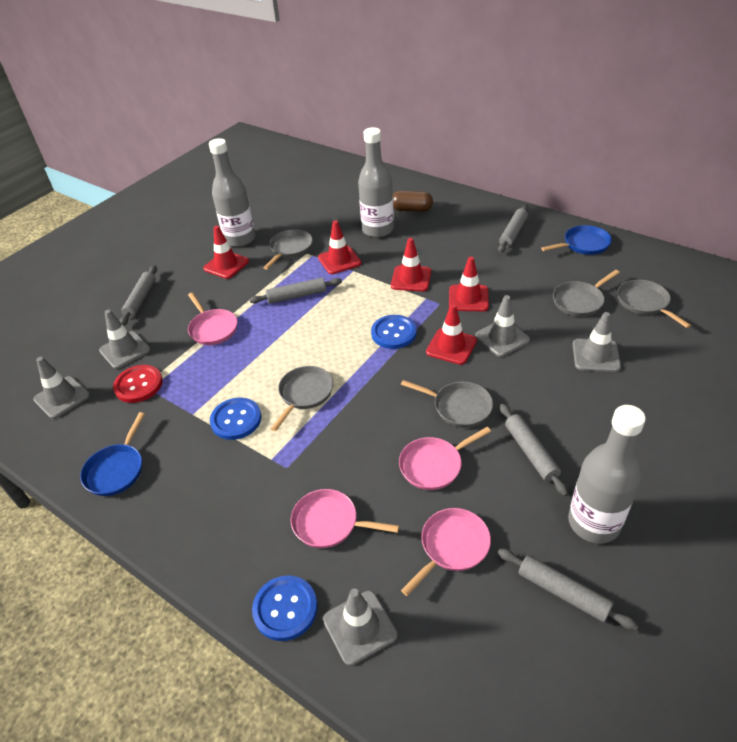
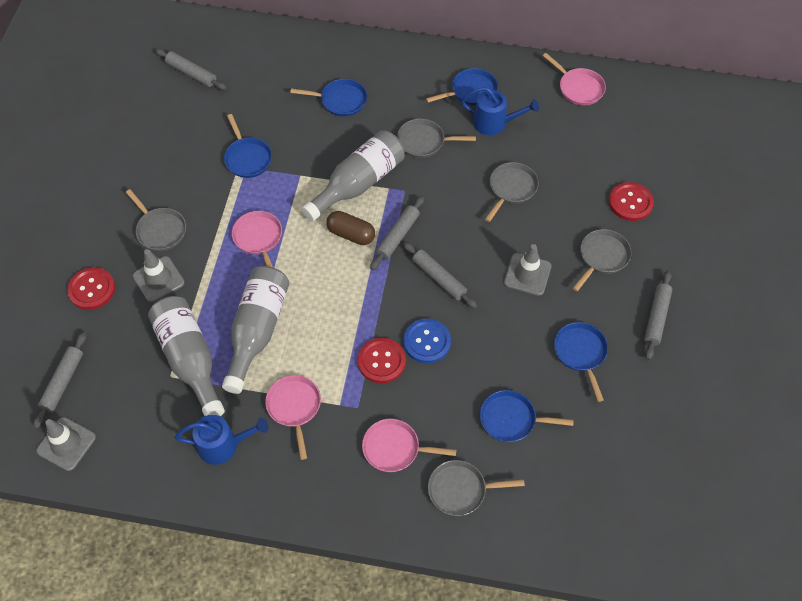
blue button: 3 -> 1
blue pan: 2 -> 5
blue watering can: 0 -> 2
grey traffic cone: 5 -> 3
red button: 1 -> 3
red traffic cone: 5 -> 0

